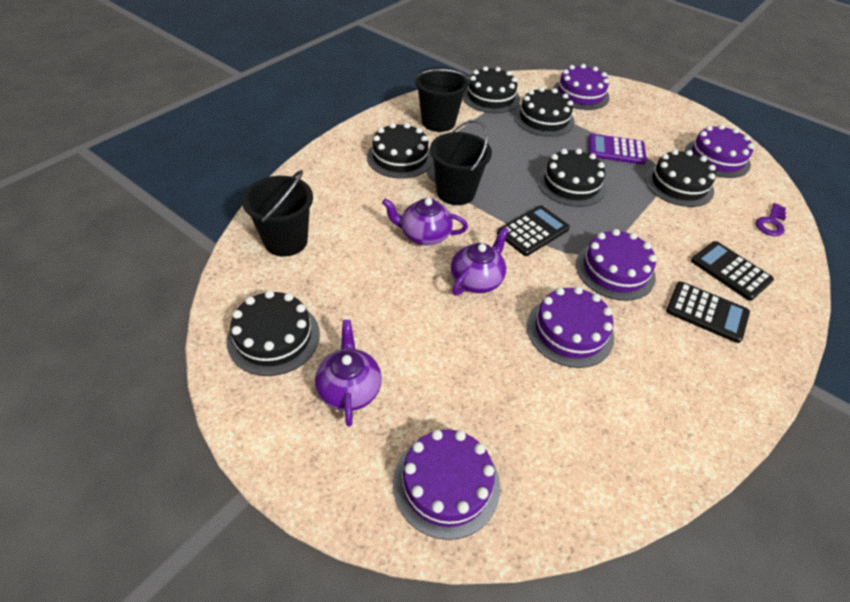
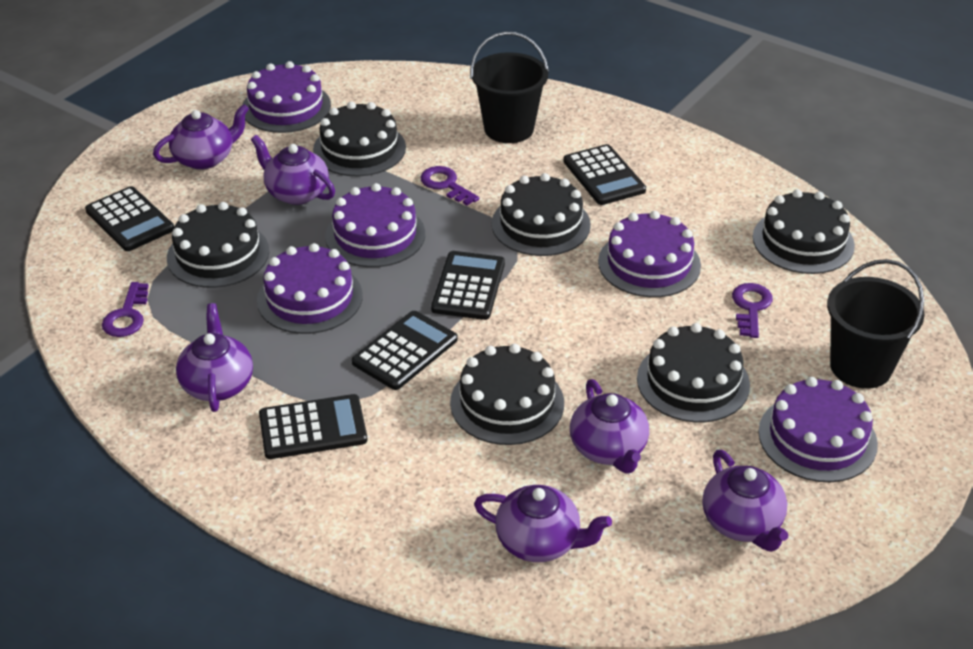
black bucket: 3 -> 2
black calculator: 3 -> 5
purple calculator: 1 -> 0
purple key: 1 -> 3
purple teapot: 3 -> 6

